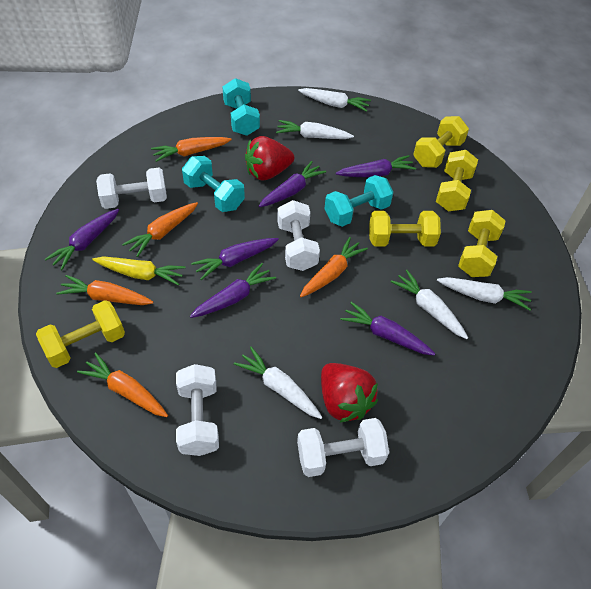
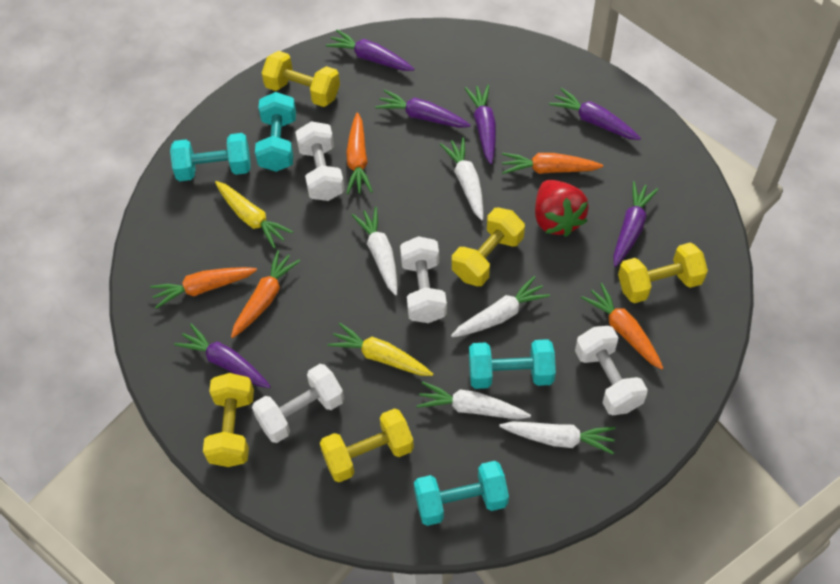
red strawberry: 2 -> 1
turquoise dumbbell: 3 -> 4
yellow carrot: 1 -> 2

